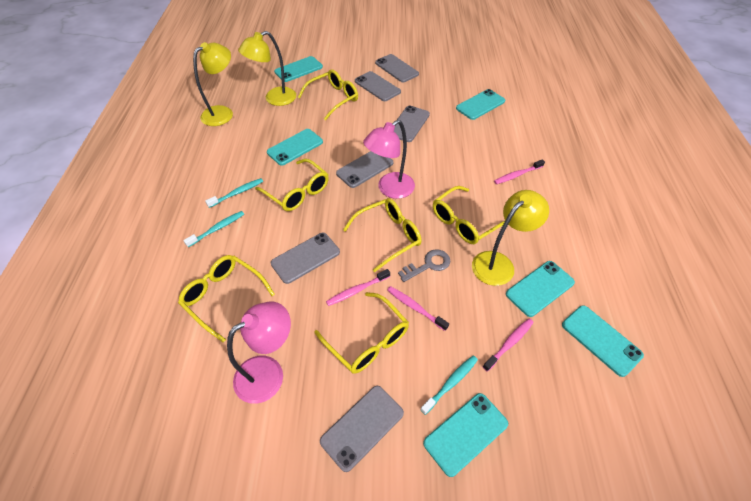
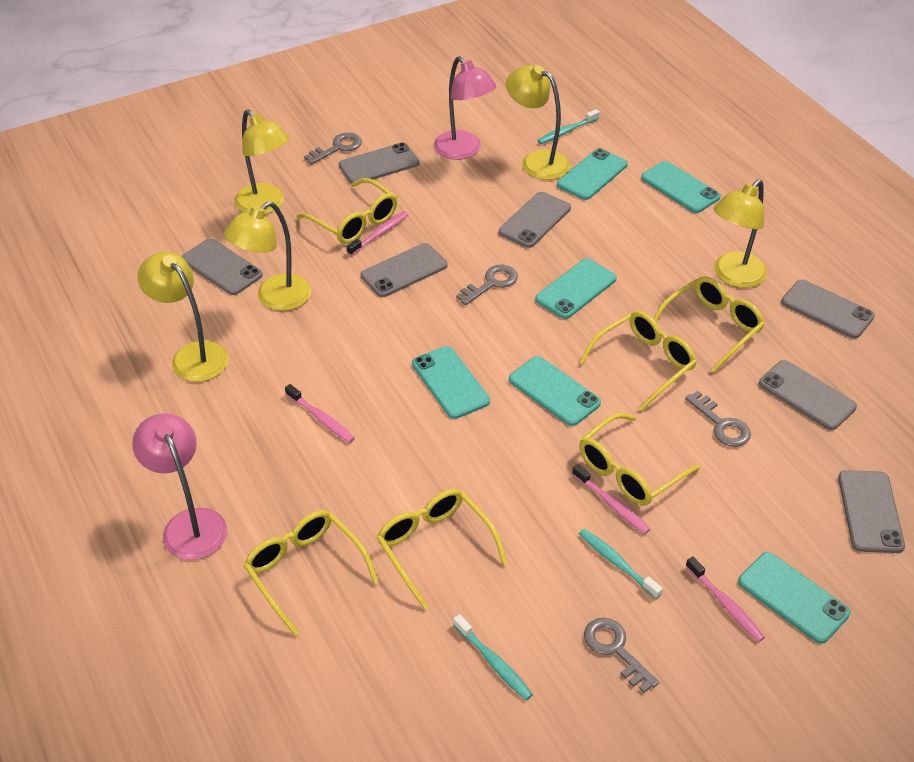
grey key: 1 -> 4
grey phone: 6 -> 7
yellow lamp: 3 -> 5

